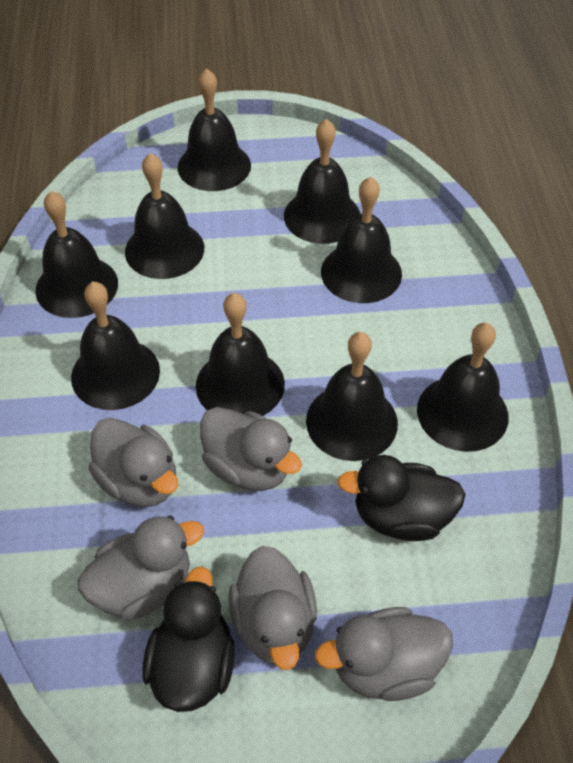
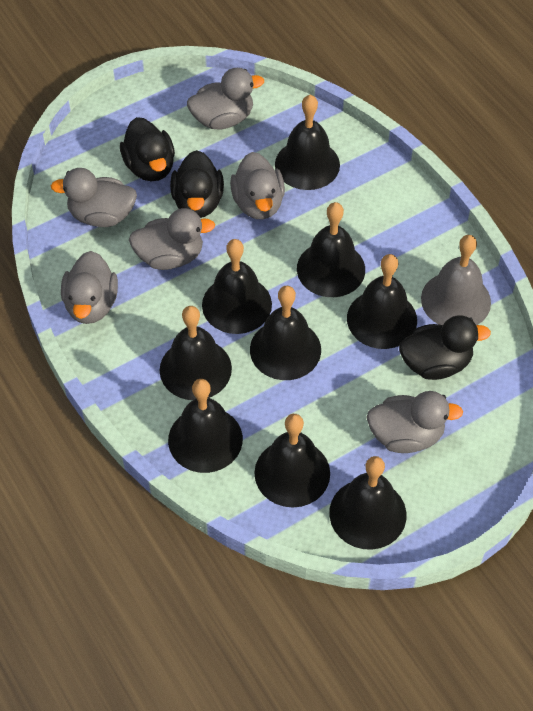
black duck: 2 -> 3
grey bell: 0 -> 1
grey duck: 5 -> 6

